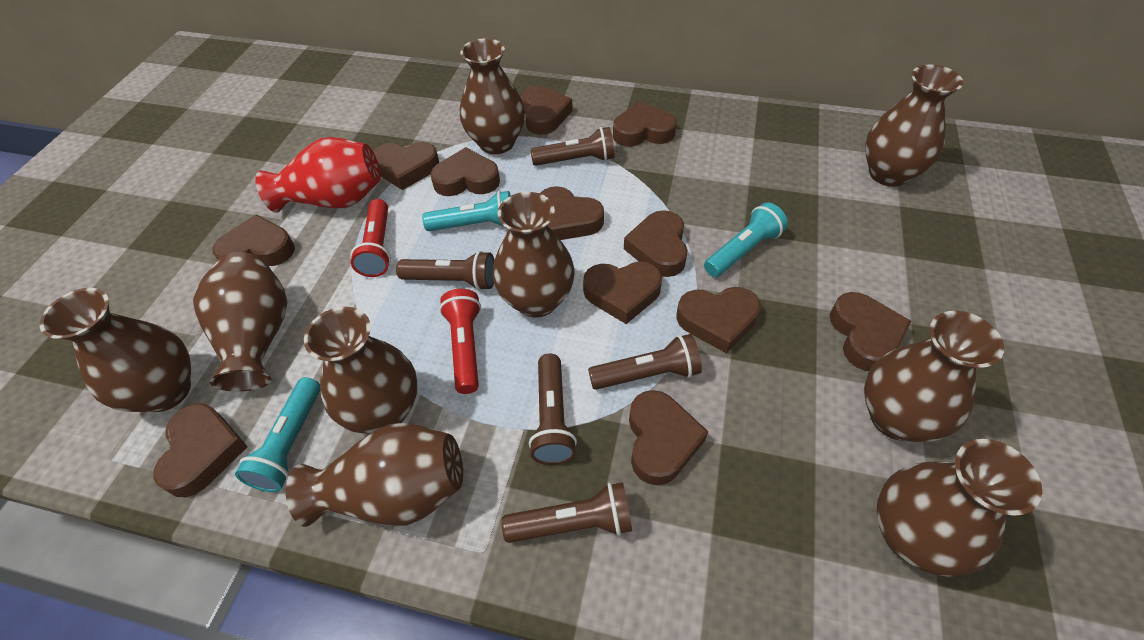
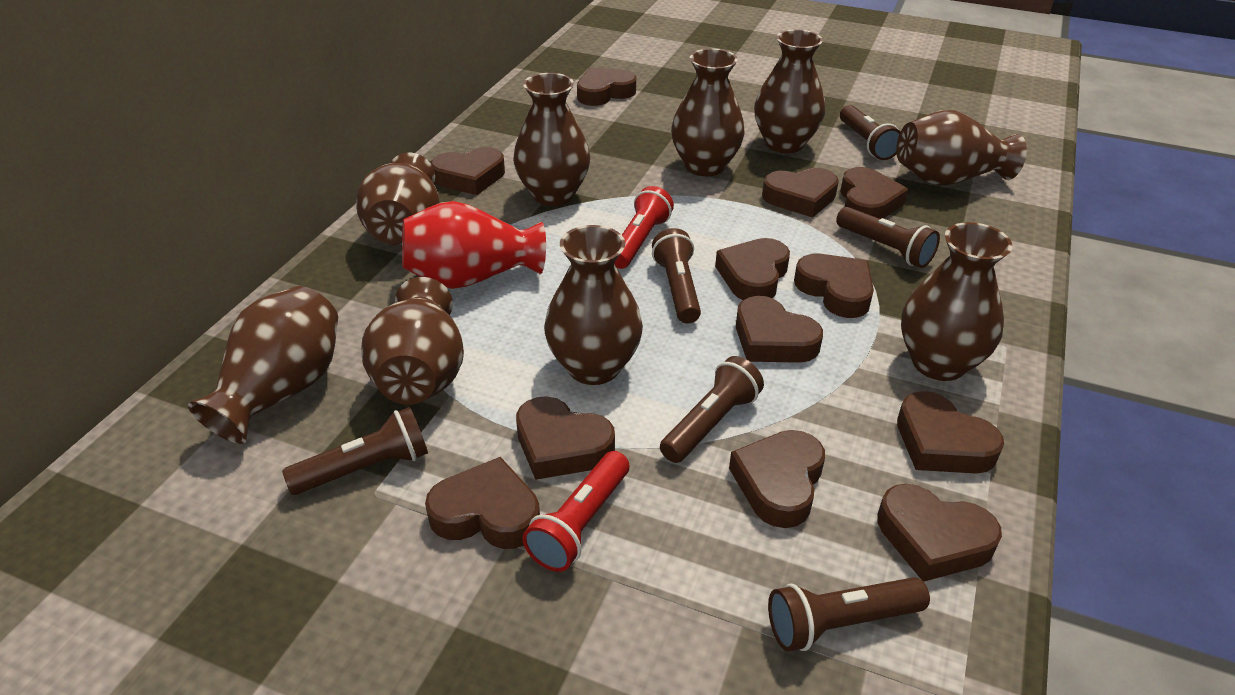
brown flashlight: 5 -> 6
turquoise flashlight: 3 -> 0

